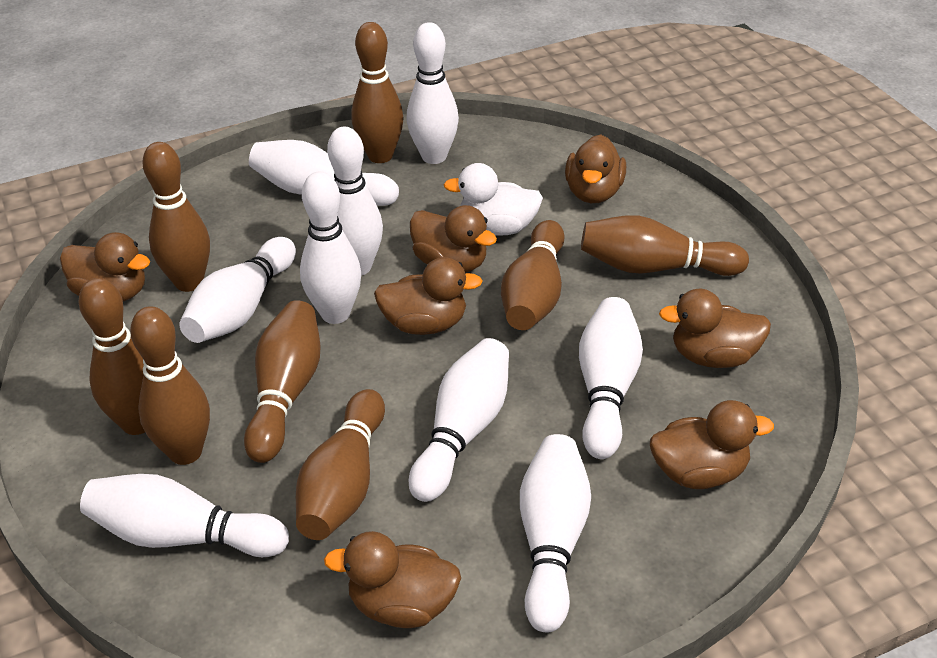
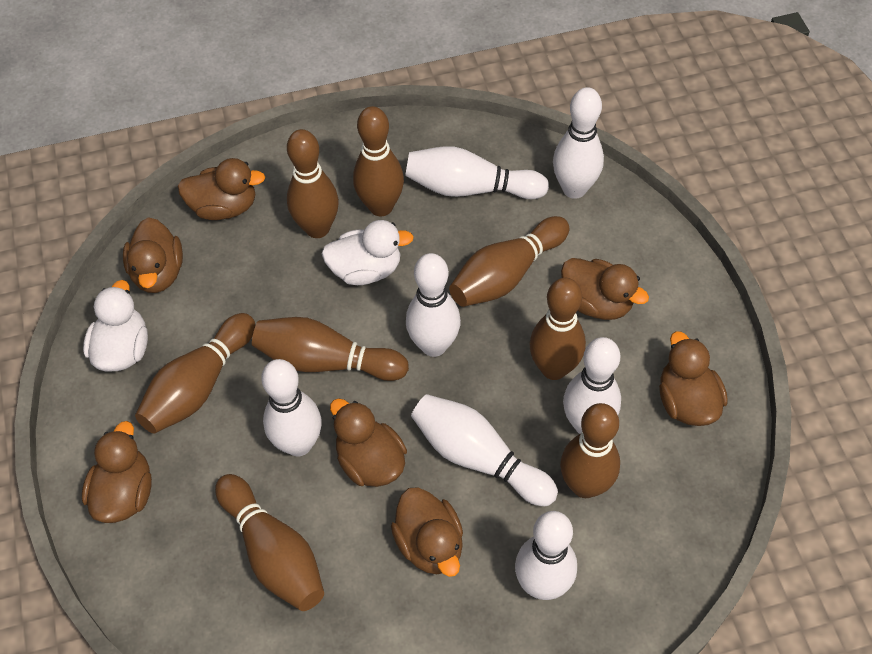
white bowling pin: 9 -> 7
white duck: 1 -> 2

